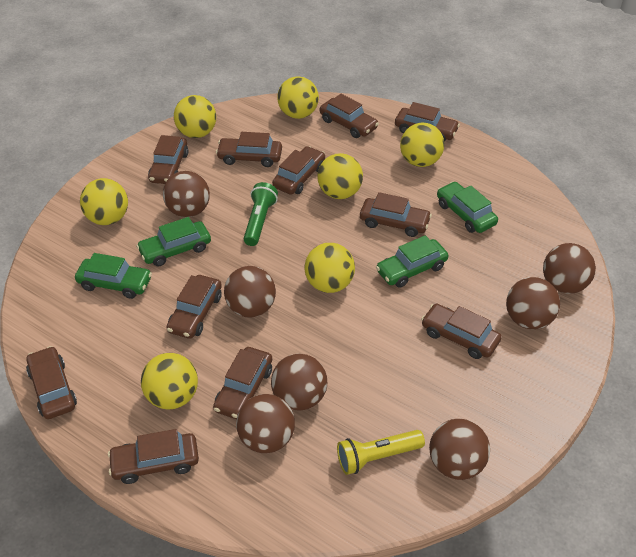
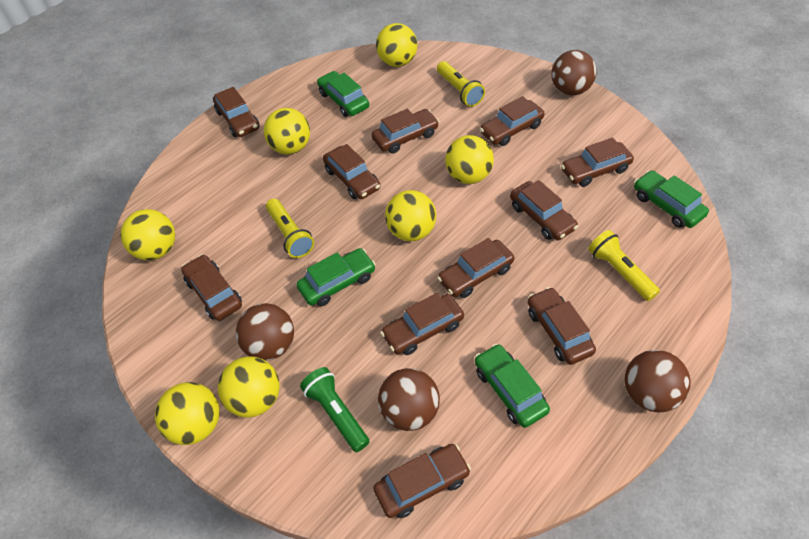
brown ball: 7 -> 4
yellow flashlight: 1 -> 3

